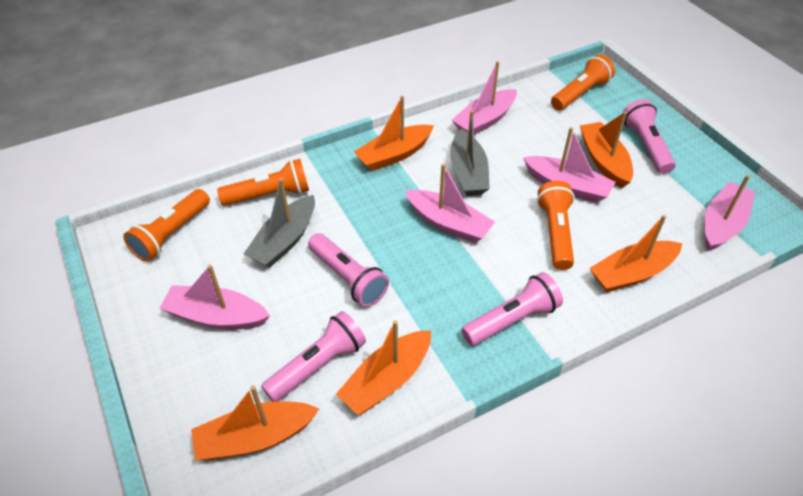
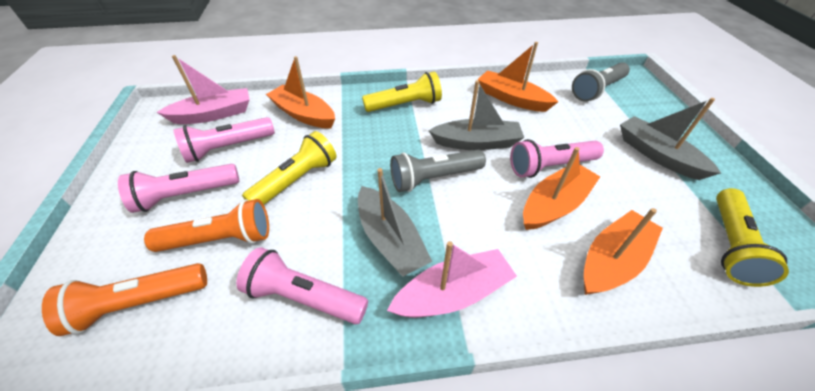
grey boat: 2 -> 3
grey flashlight: 0 -> 2
orange boat: 5 -> 4
orange flashlight: 4 -> 2
pink boat: 5 -> 2
yellow flashlight: 0 -> 3

